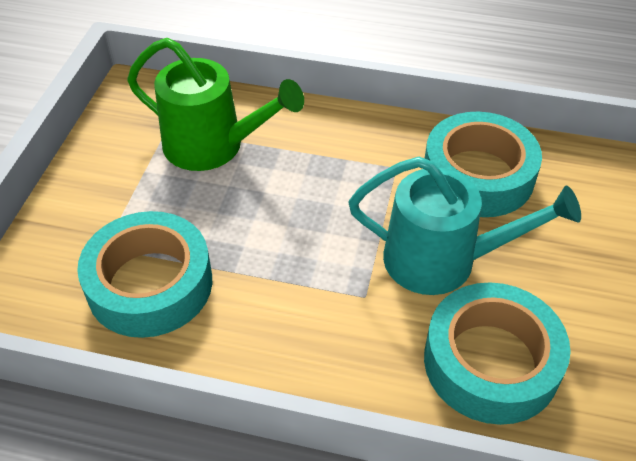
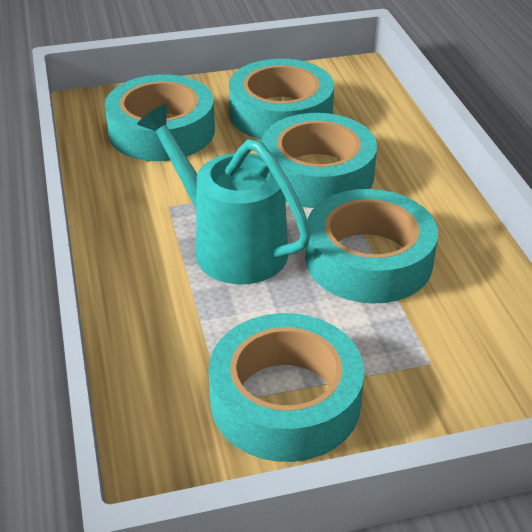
green watering can: 1 -> 0
turquoise tape: 3 -> 5

